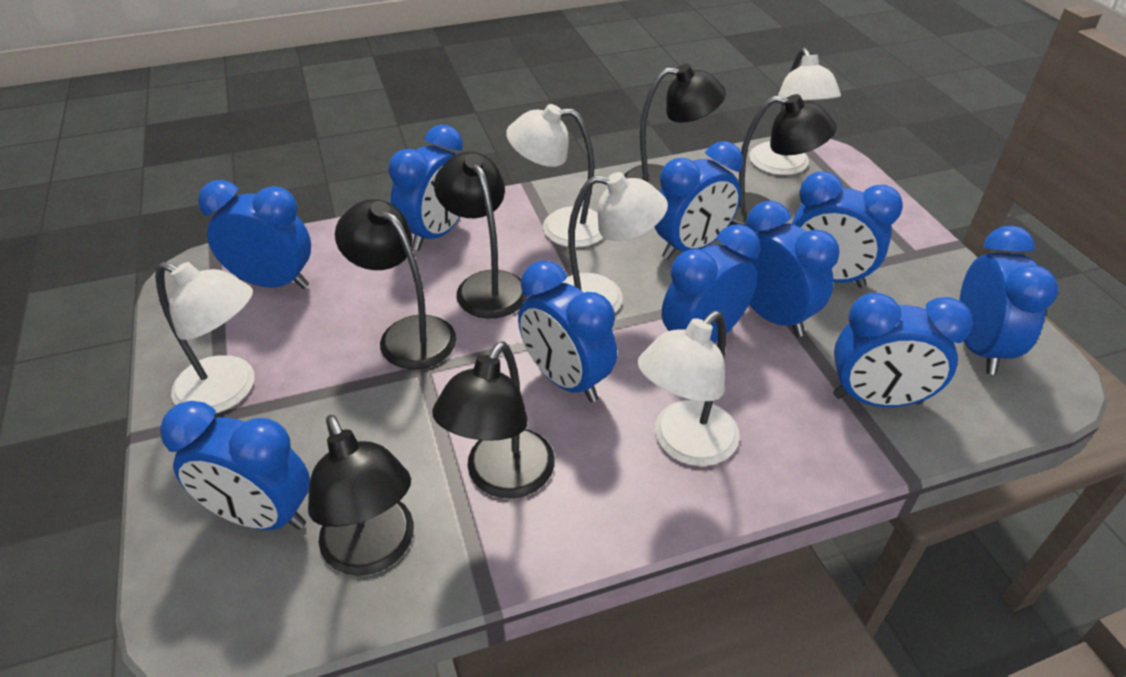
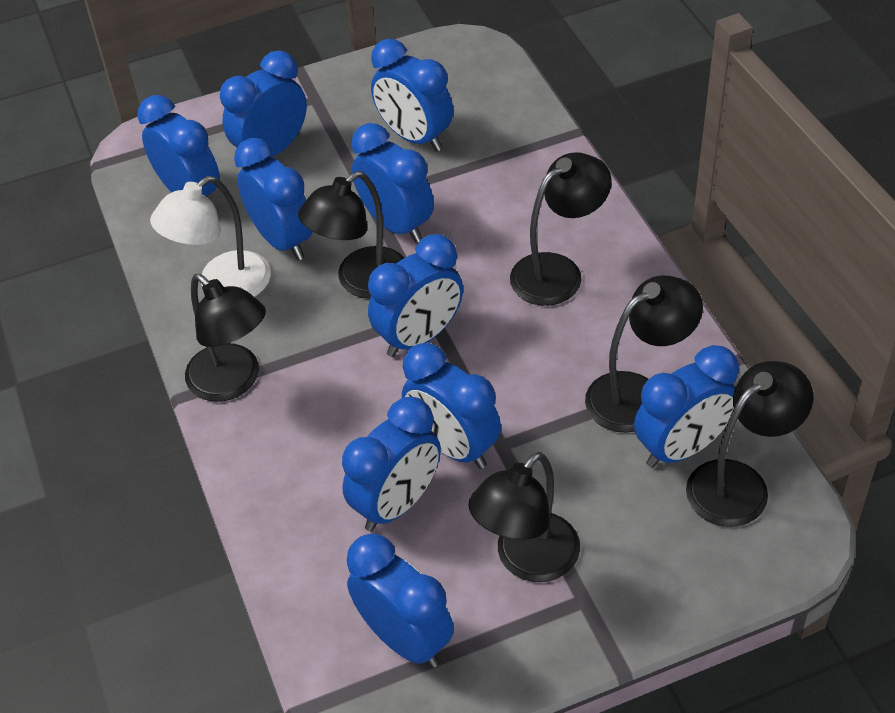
white lamp: 5 -> 1

